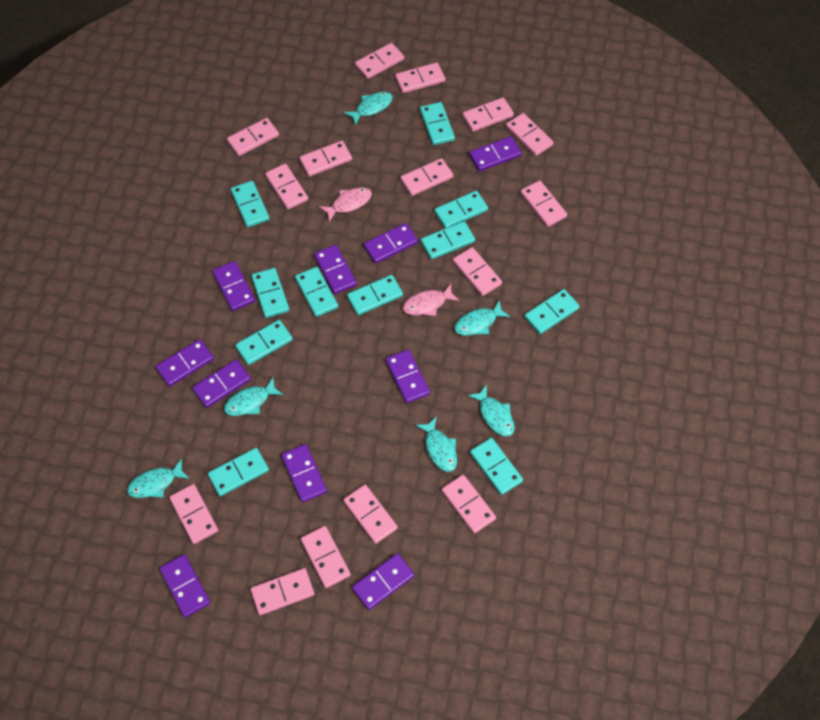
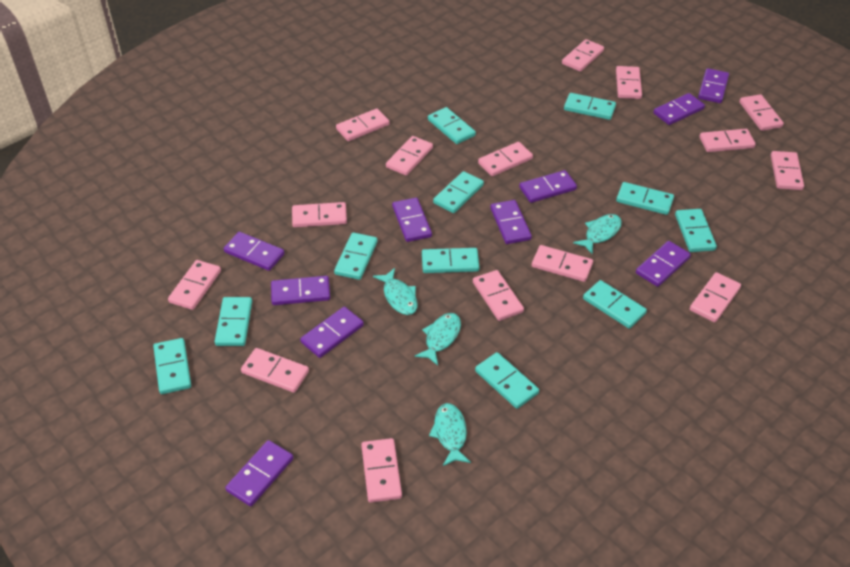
pink fish: 2 -> 0
turquoise fish: 6 -> 4

